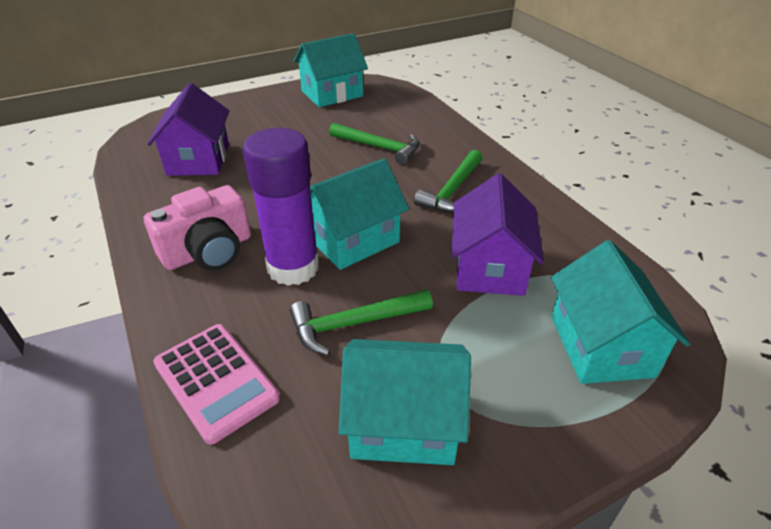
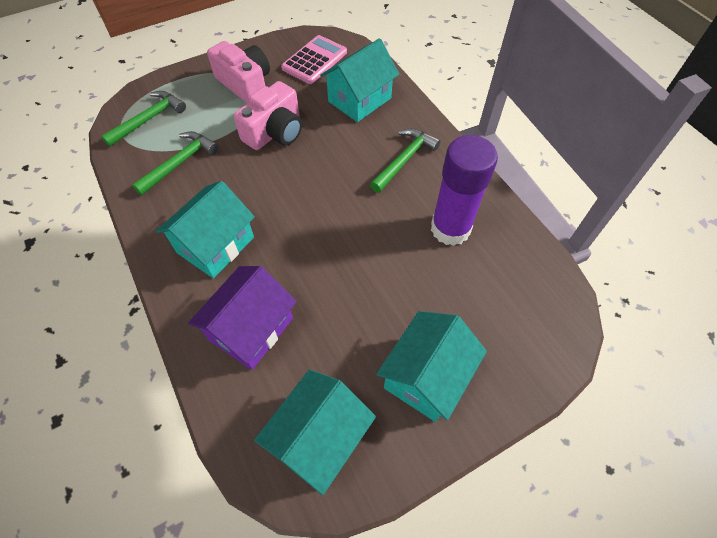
pink camera: 1 -> 2
purple house: 2 -> 1

